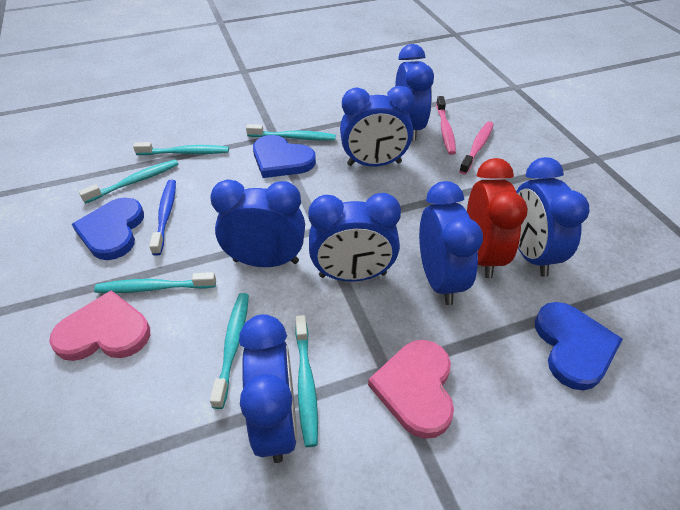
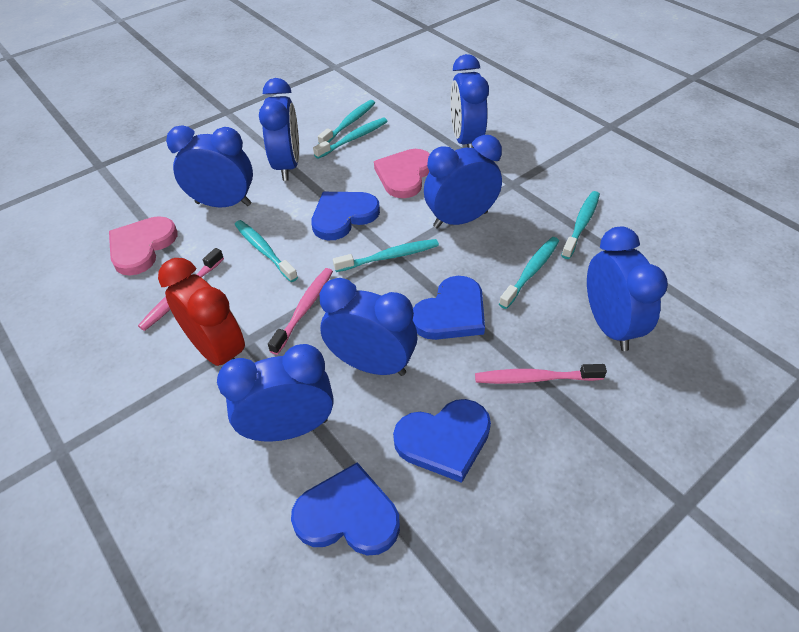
blue heart: 3 -> 4
blue toothbrush: 1 -> 0
pink toothbrush: 2 -> 3

